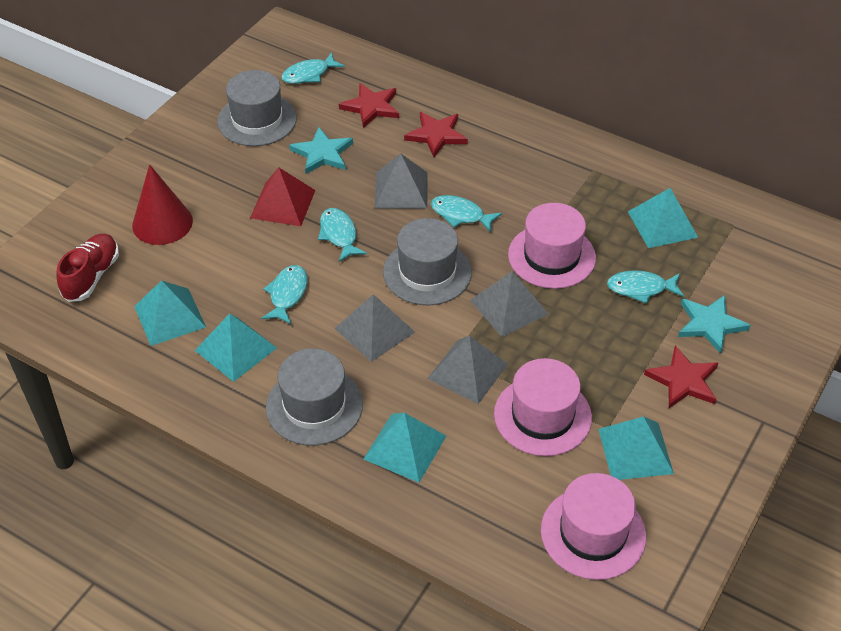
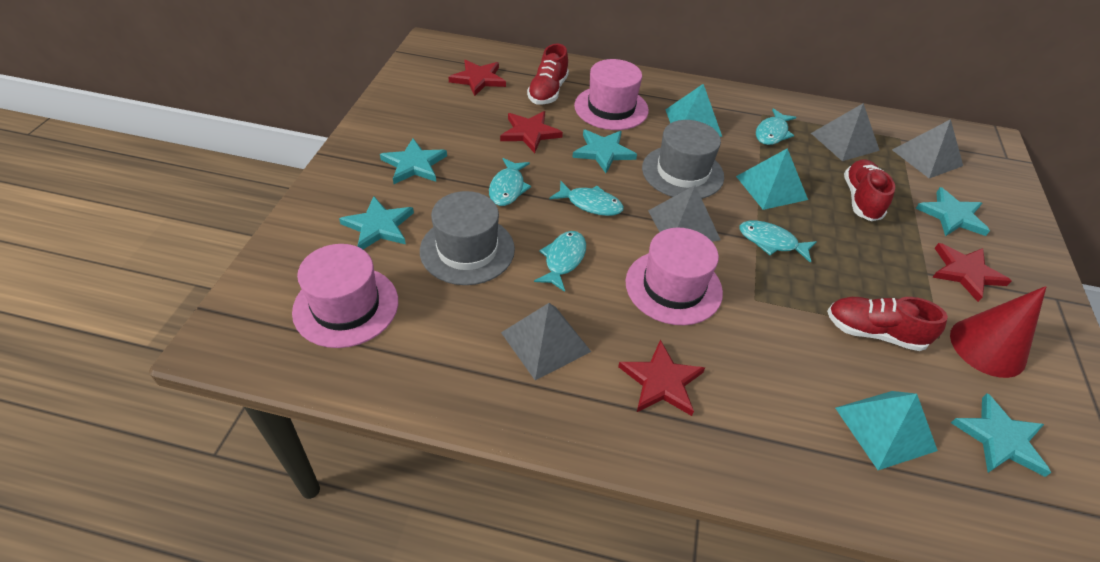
grey hat: 3 -> 2
red pyramid: 1 -> 0
red shoe: 1 -> 3
red star: 3 -> 4
turquoise pyramid: 5 -> 3
turquoise star: 2 -> 5

